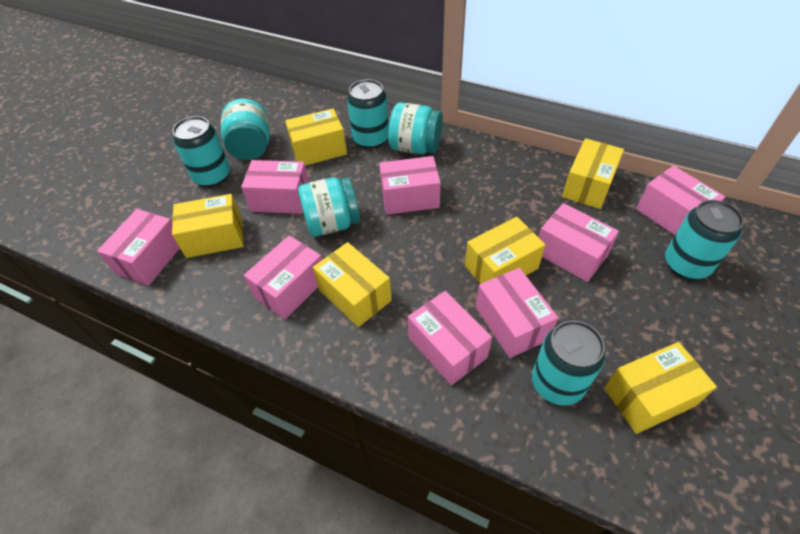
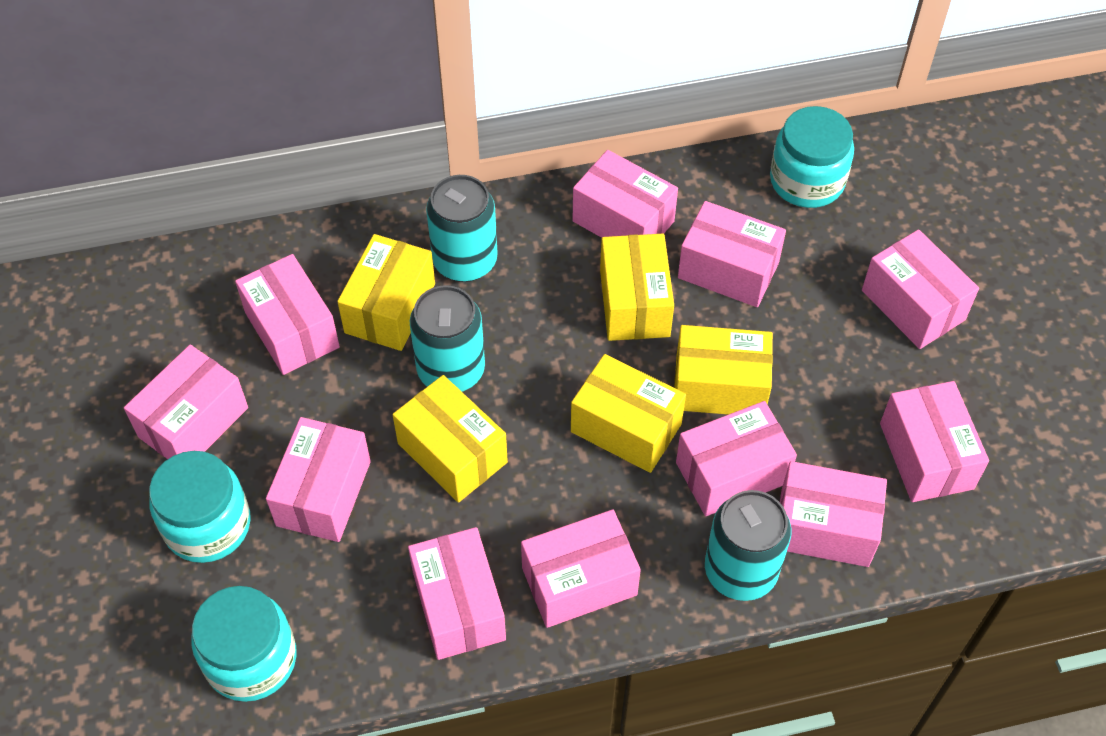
pink box: 8 -> 11
turquoise can: 4 -> 3
yellow box: 6 -> 5

